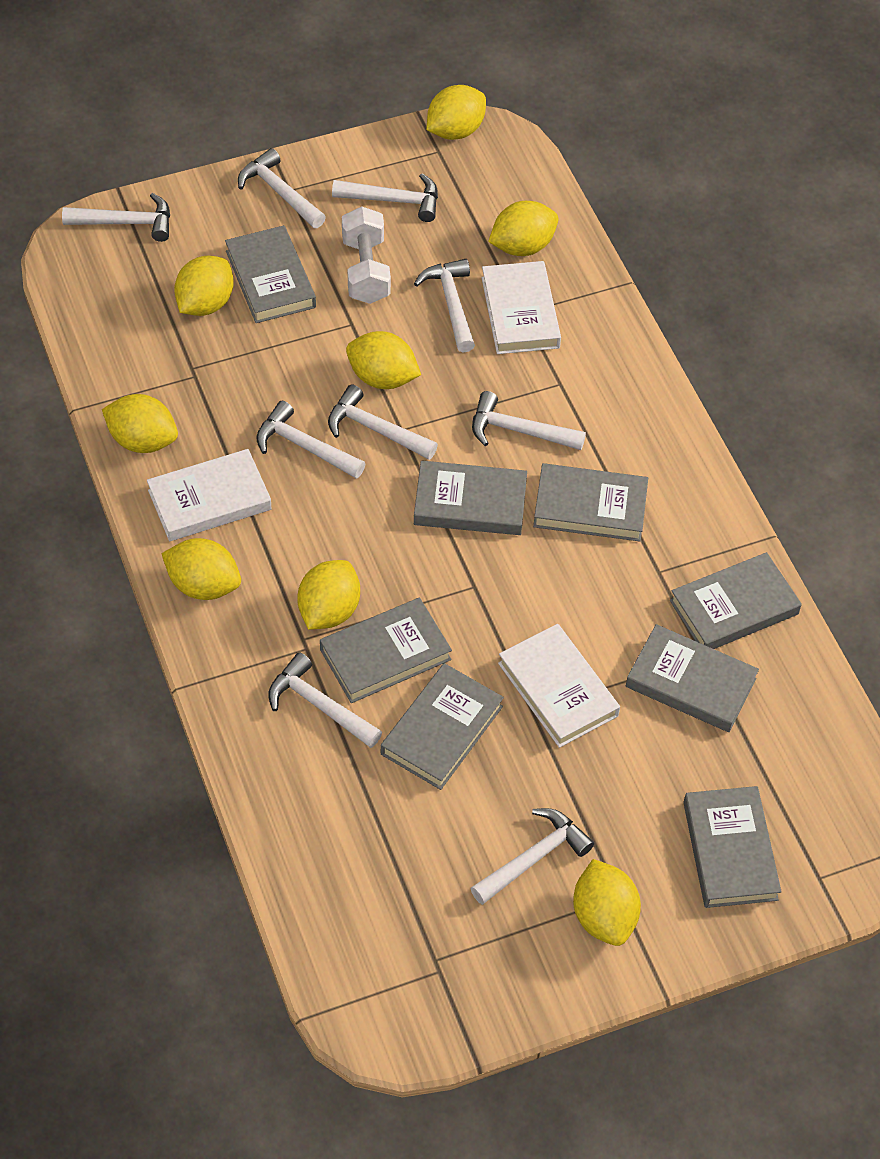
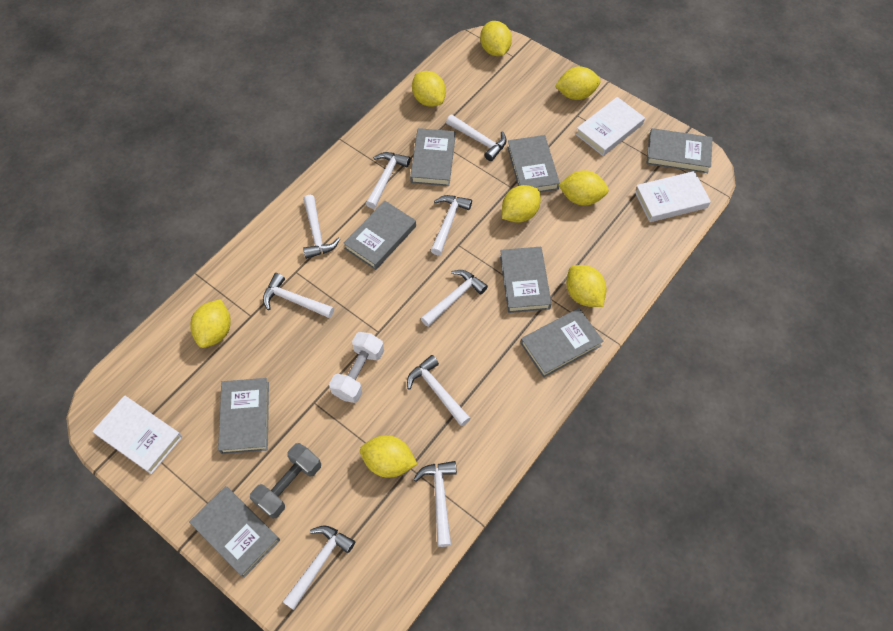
grey dumbbell: 0 -> 1

